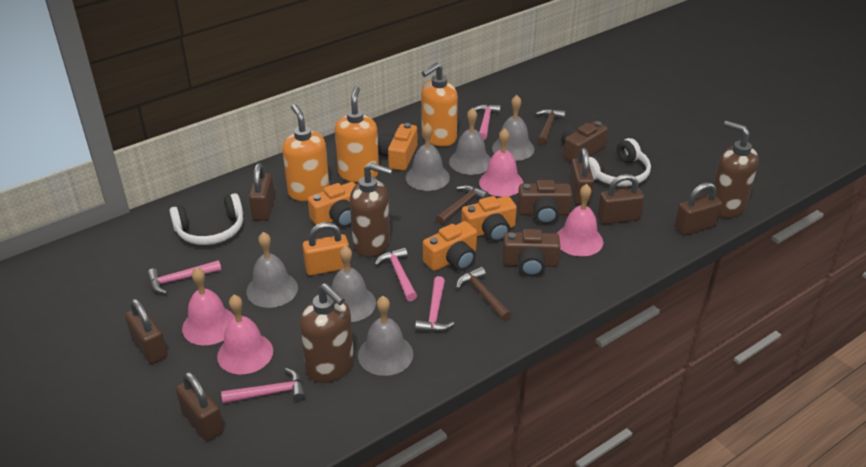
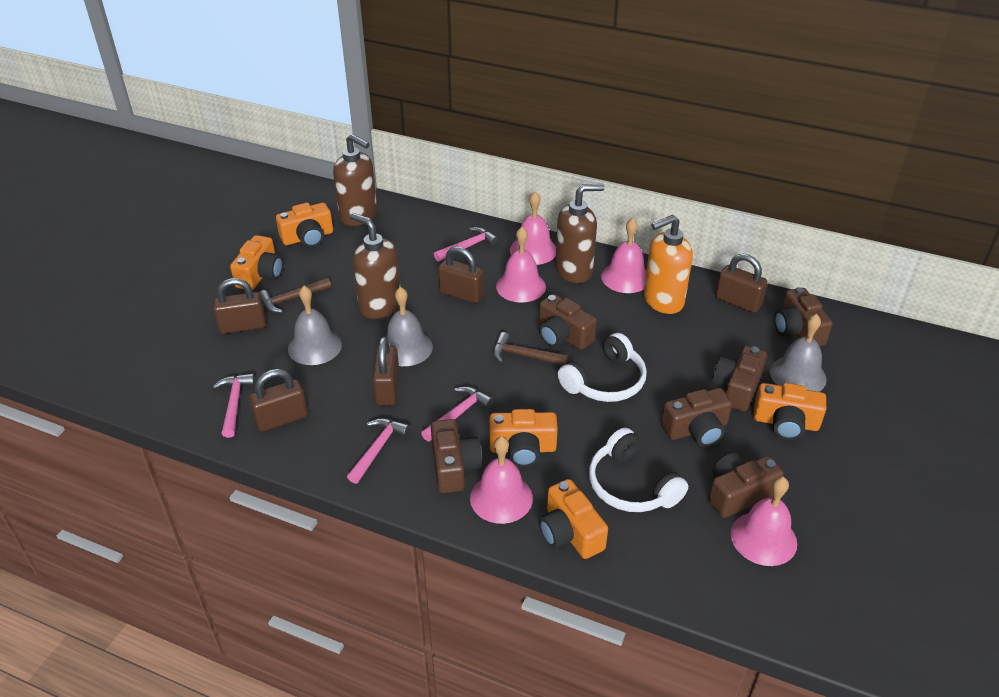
brown camera: 3 -> 6
brown hammer: 3 -> 2
brown padlock: 6 -> 5
grey bell: 6 -> 3
orange camera: 4 -> 5
orange padlock: 1 -> 0
orange soap dispenser: 3 -> 1
pink bell: 4 -> 5
pink hammer: 5 -> 4

